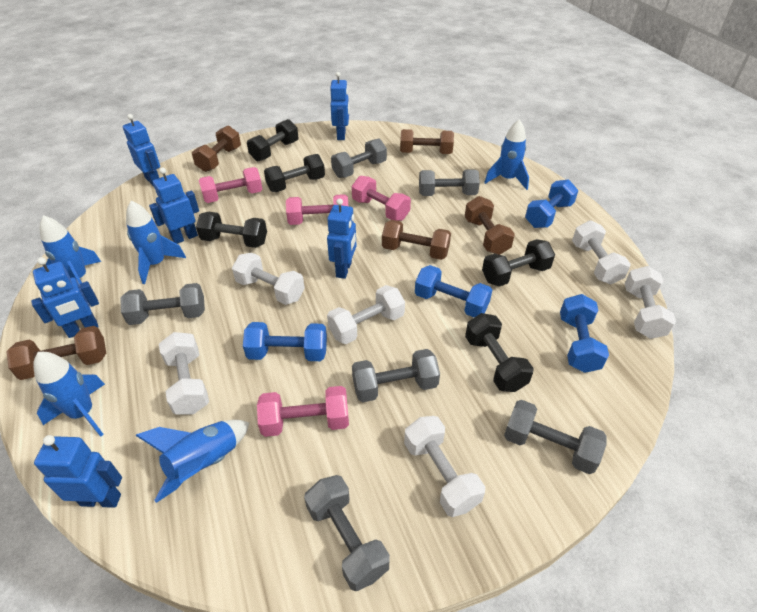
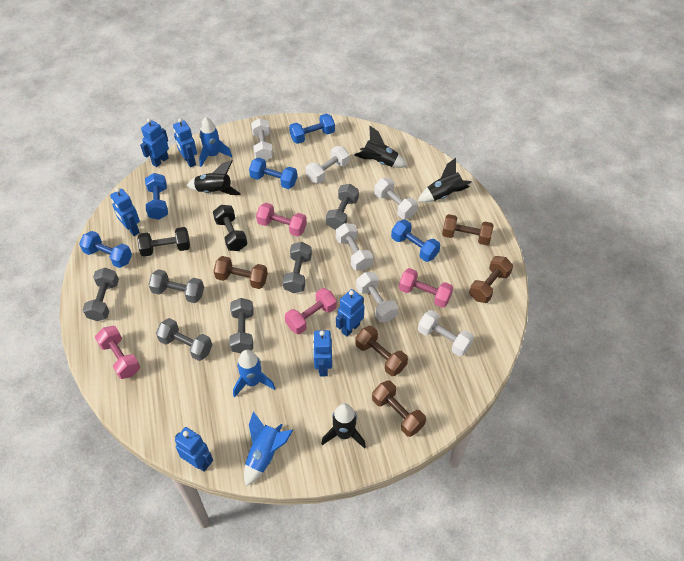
black dumbbell: 5 -> 2
black rocket: 0 -> 4
blue dumbbell: 4 -> 5
blue rocket: 5 -> 3

